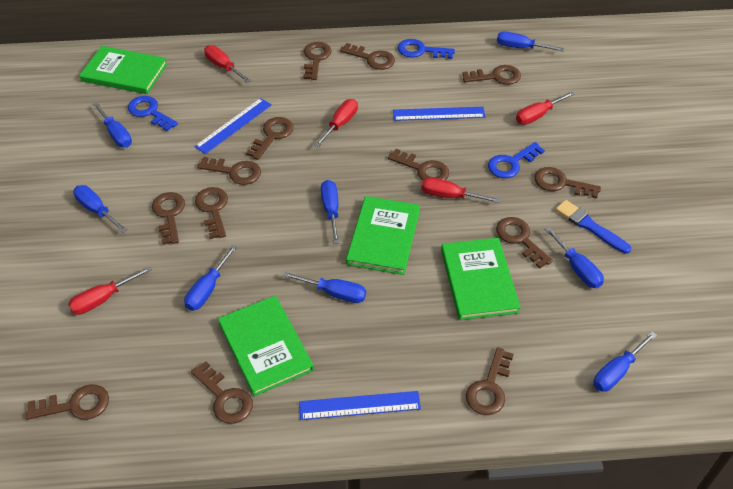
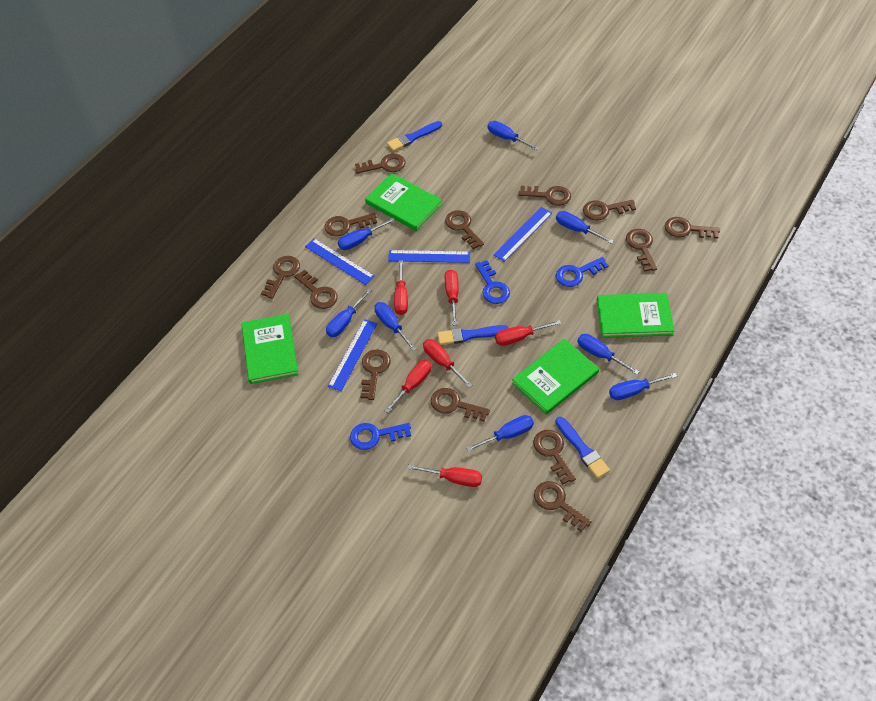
blue brush: 1 -> 3
blue ruler: 3 -> 4
red screwdriver: 5 -> 6

